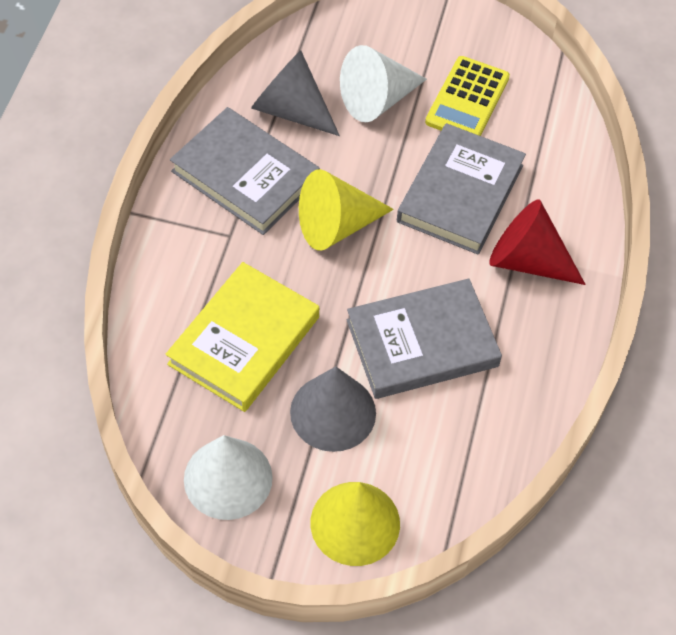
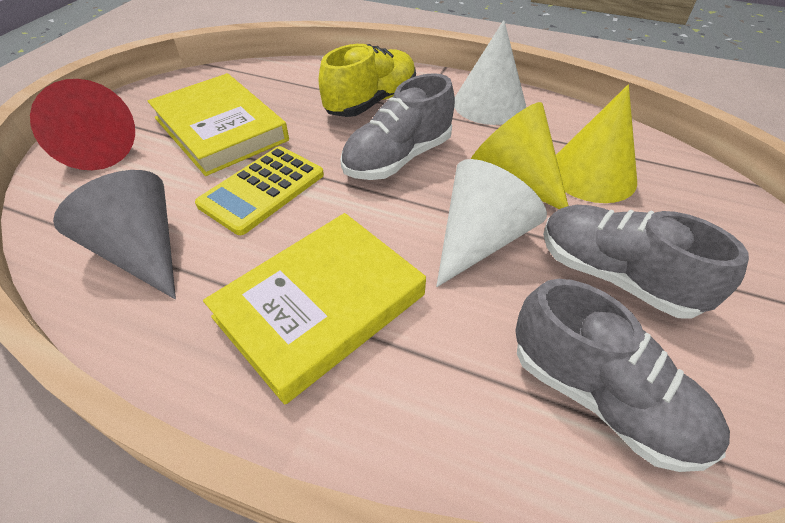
grey book: 3 -> 0
grey cone: 2 -> 1
grey shoe: 0 -> 3
yellow book: 1 -> 2
yellow shoe: 0 -> 1

